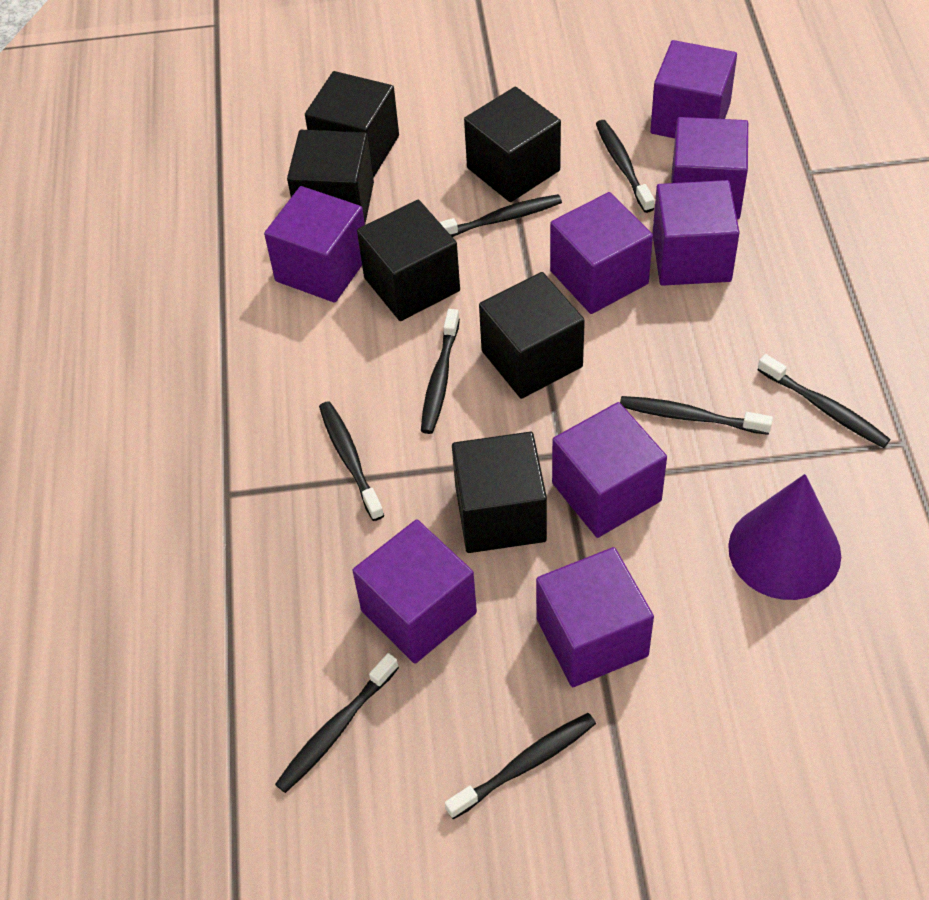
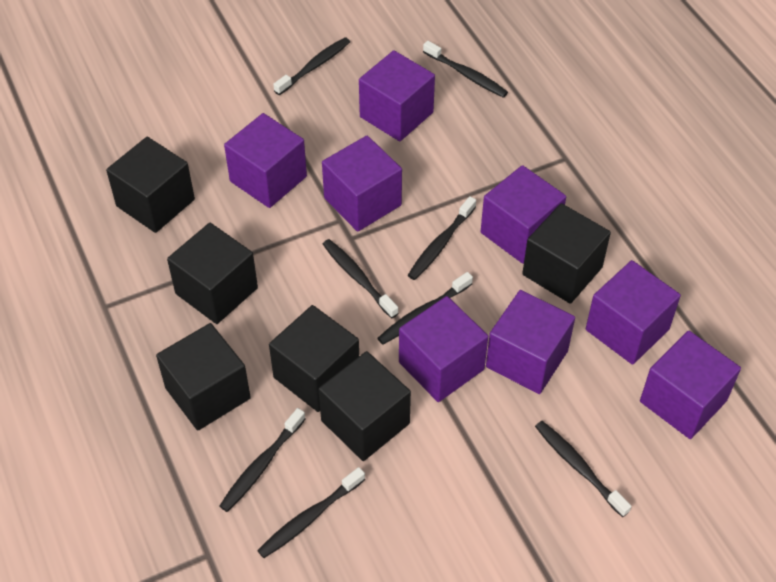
purple cone: 1 -> 0

